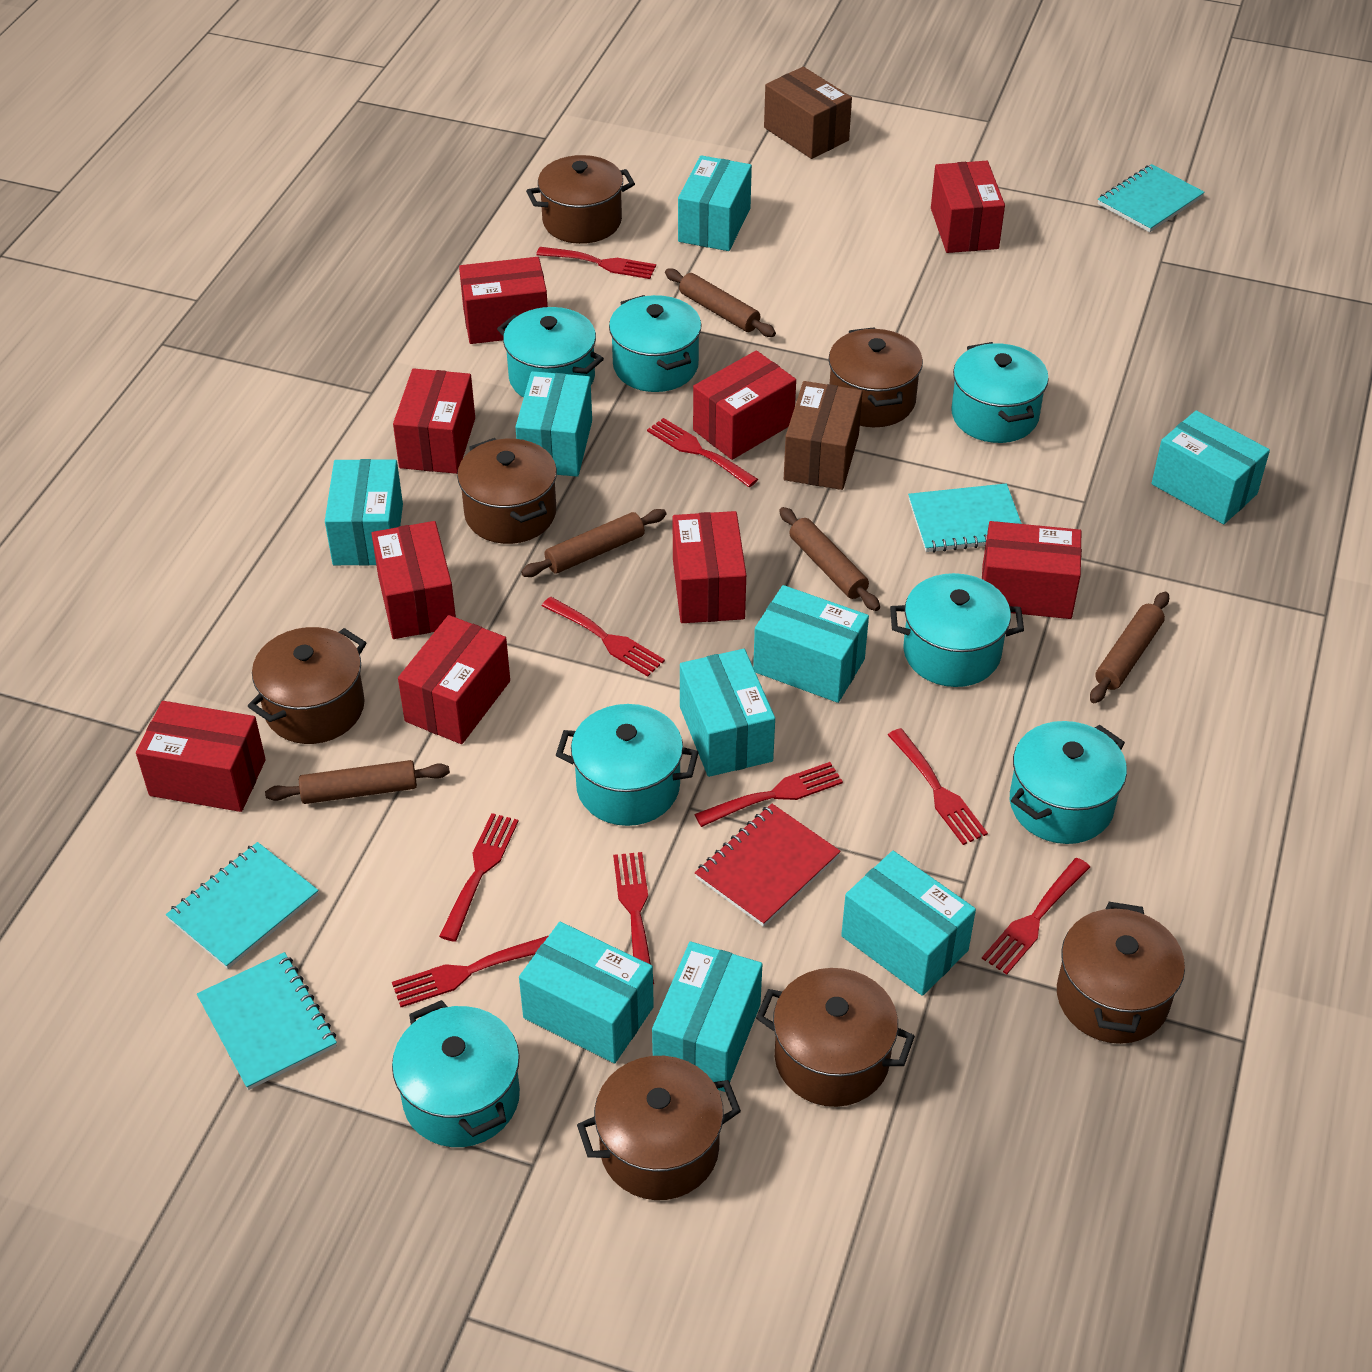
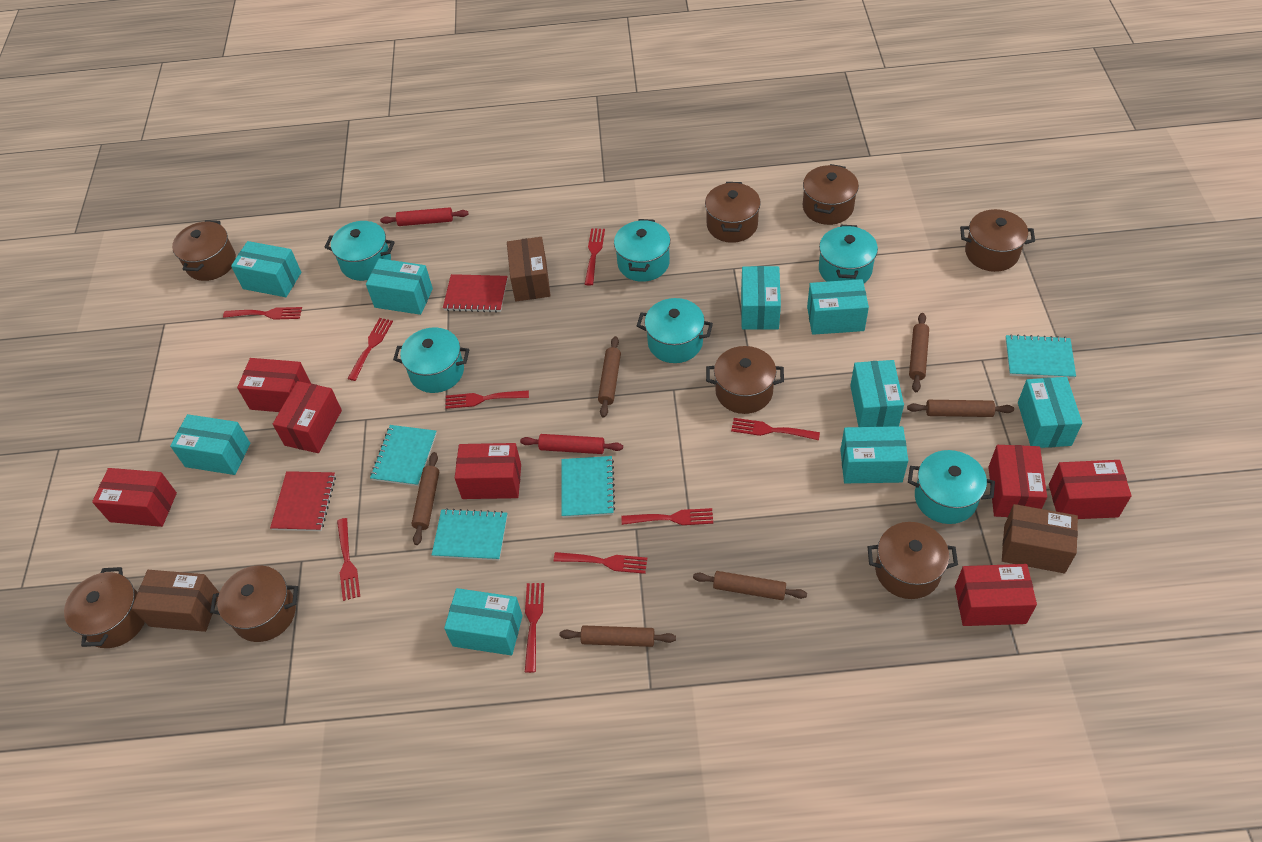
brown box: 2 -> 3
brown pot: 7 -> 8
brown rolling pin: 5 -> 6
red box: 9 -> 7
red notebook: 1 -> 2
red rolling pin: 0 -> 2
turquoise pot: 7 -> 6

